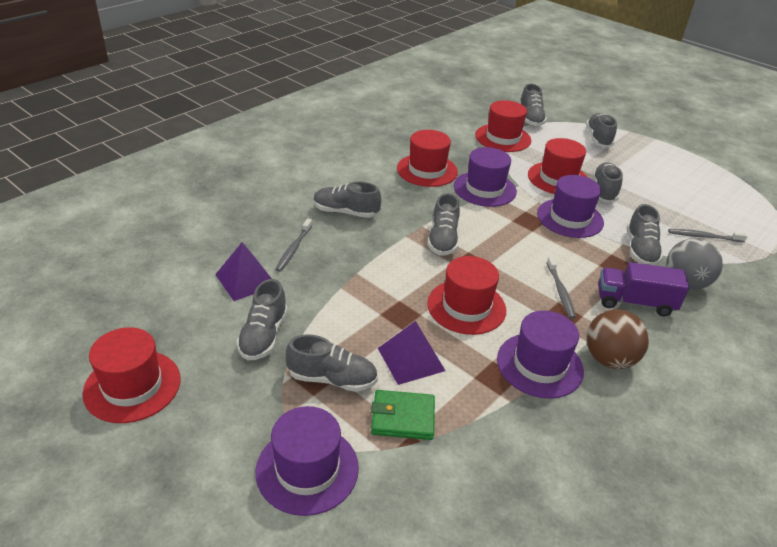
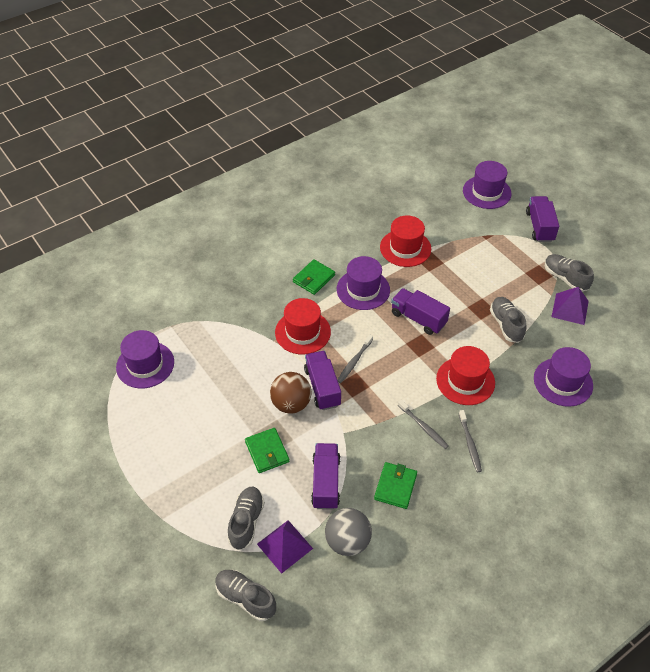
green wallet: 1 -> 3
grey shoe: 8 -> 4
purple truck: 1 -> 4
red hat: 5 -> 3

